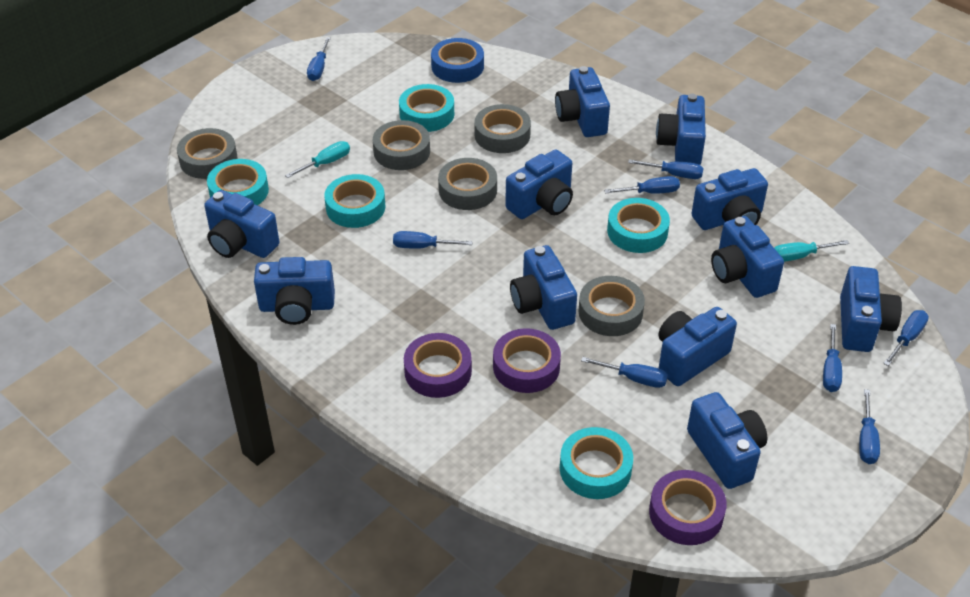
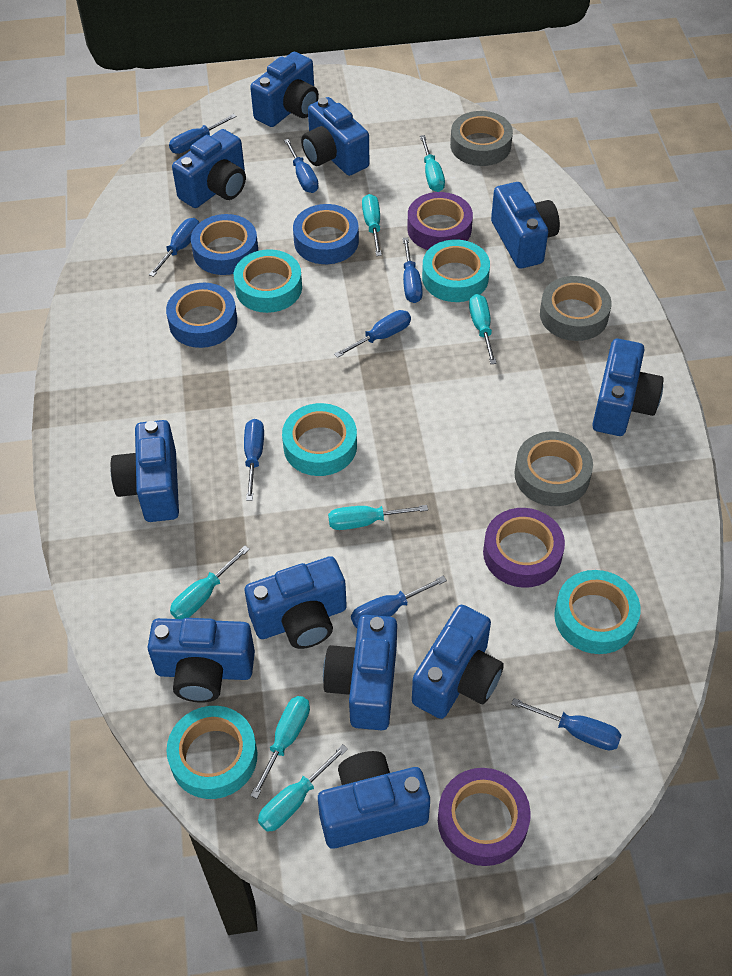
blue tape: 1 -> 3
grey tape: 5 -> 3
turquoise screwdriver: 2 -> 7

